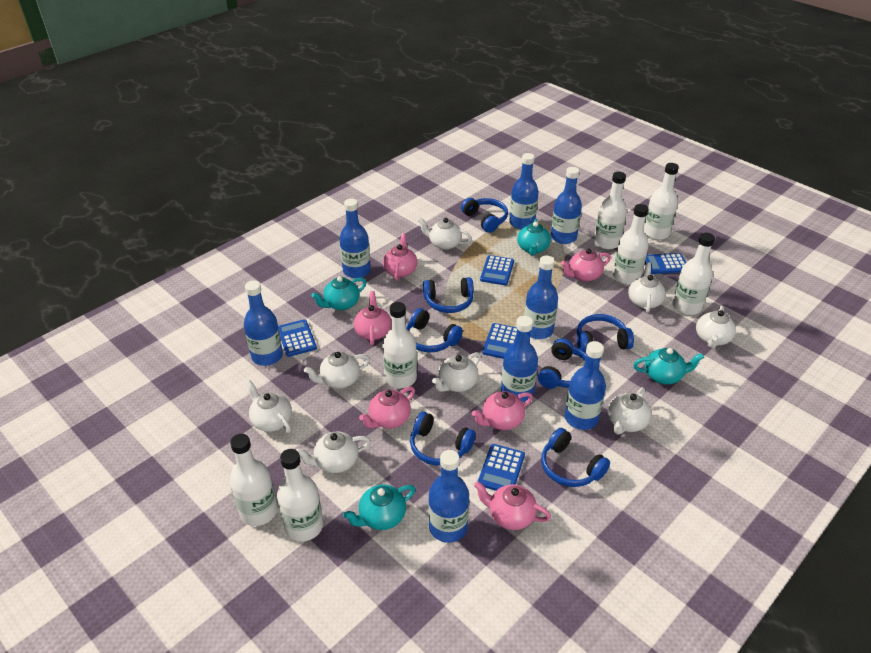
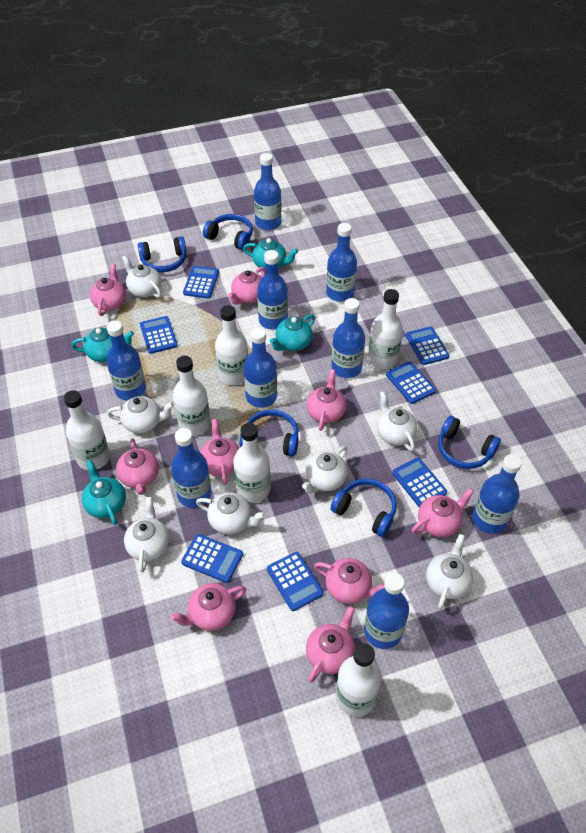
blue bottle: 8 -> 9
blue calculator: 5 -> 7
blue headphones: 7 -> 5
pink teapot: 6 -> 9
white bottle: 7 -> 6
white teapot: 8 -> 7

